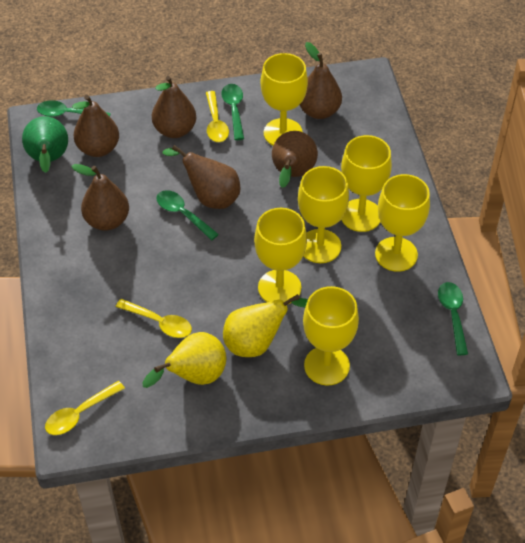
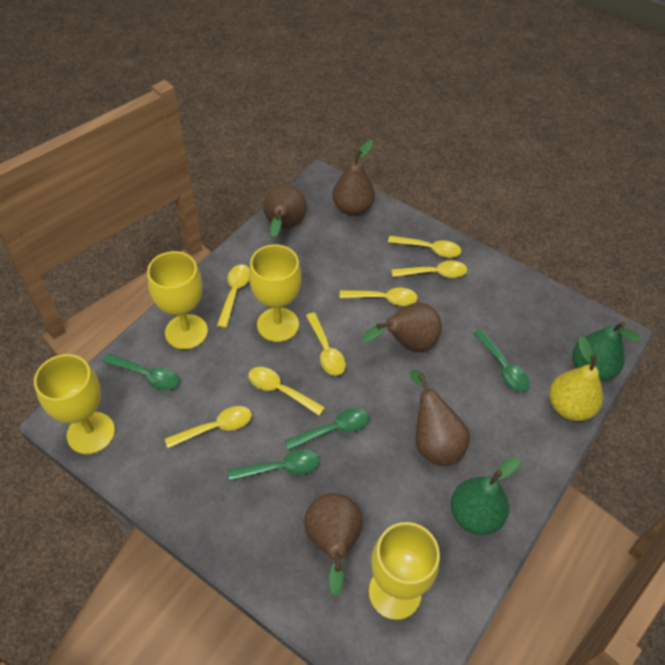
brown pear: 6 -> 5
green pear: 1 -> 2
yellow goblet: 6 -> 4
yellow pear: 2 -> 1
yellow spoon: 3 -> 7

